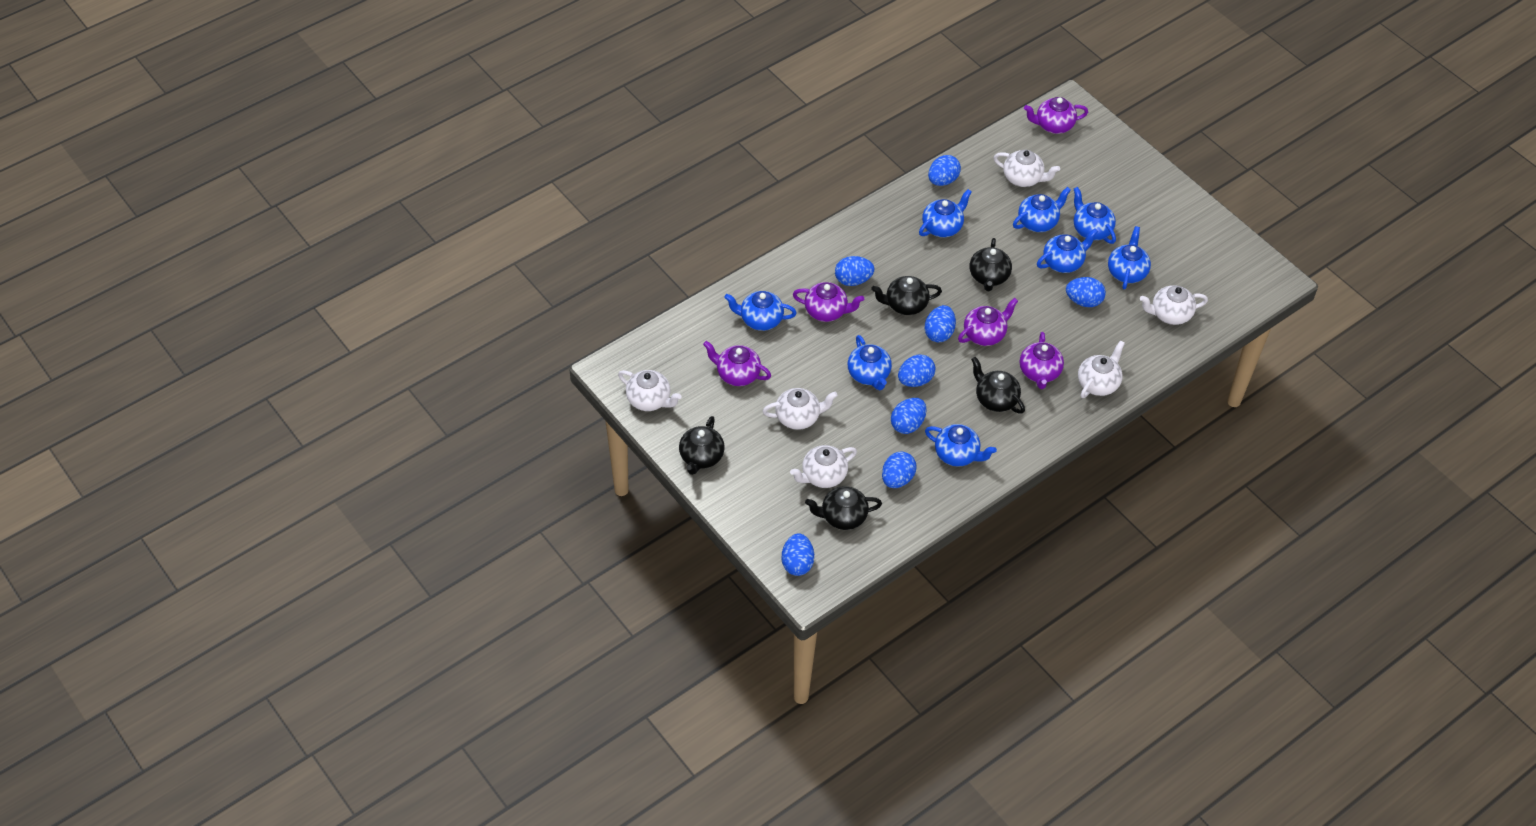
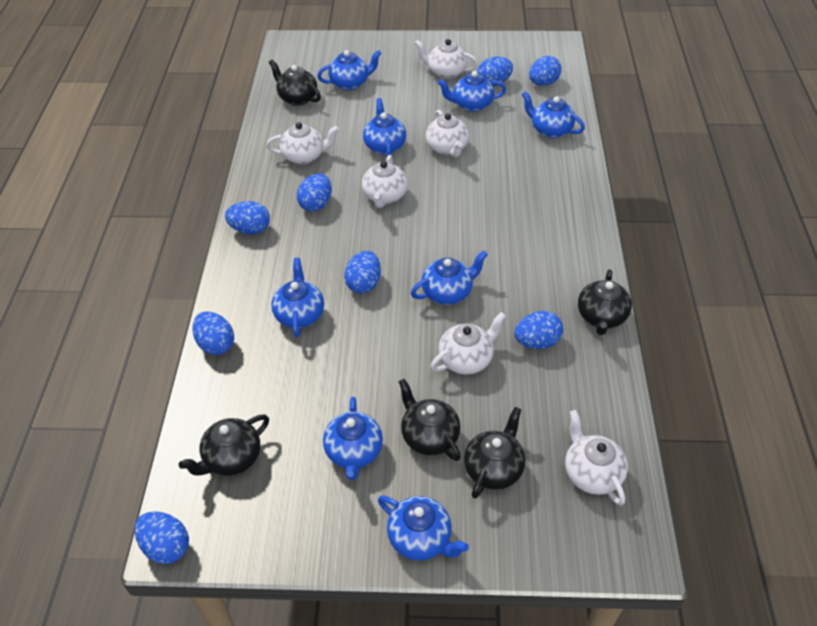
purple teapot: 5 -> 0

